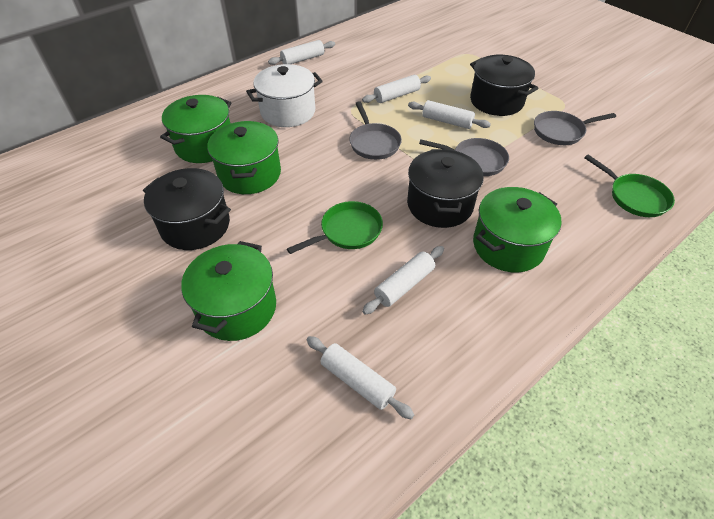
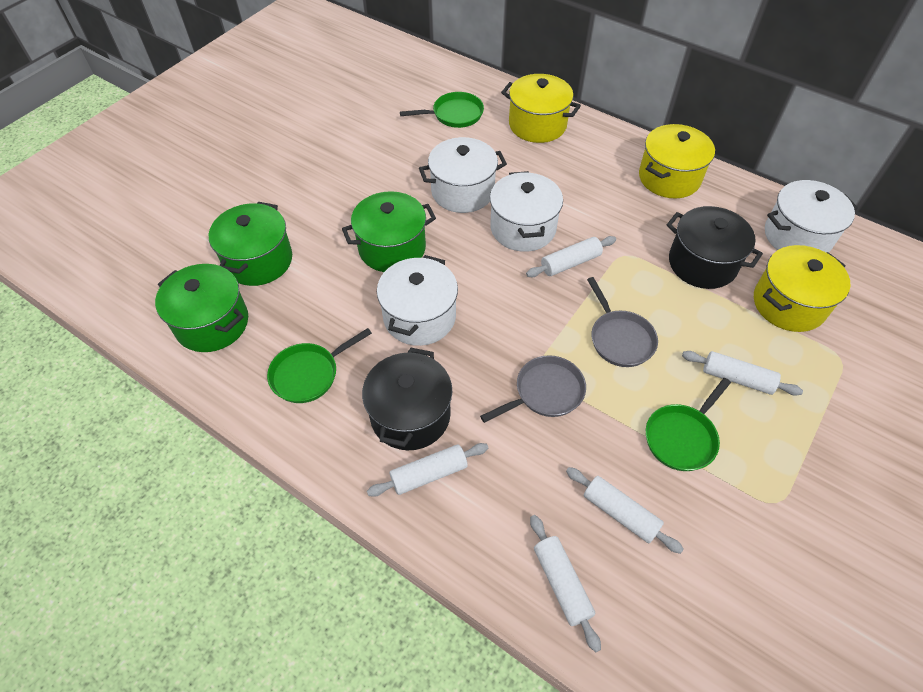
black pot: 3 -> 2
green pan: 2 -> 3
green pot: 4 -> 3
grey pan: 3 -> 2
white pot: 1 -> 4
yellow pot: 0 -> 3

